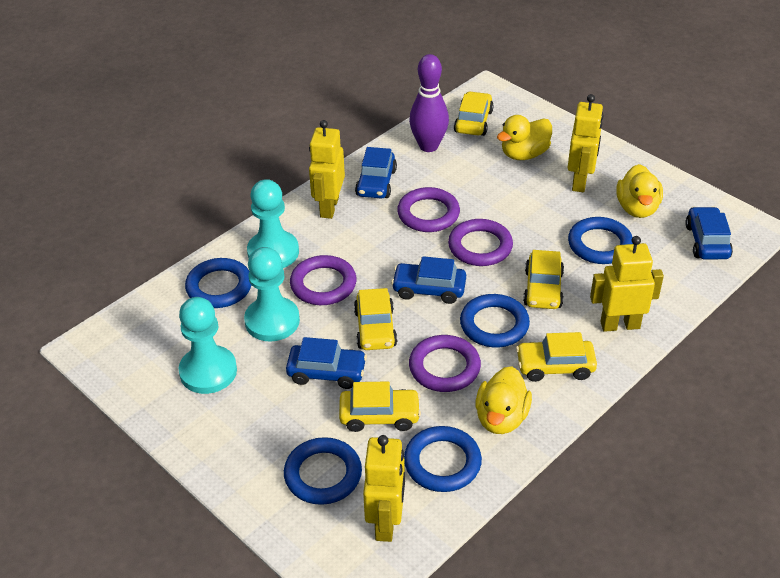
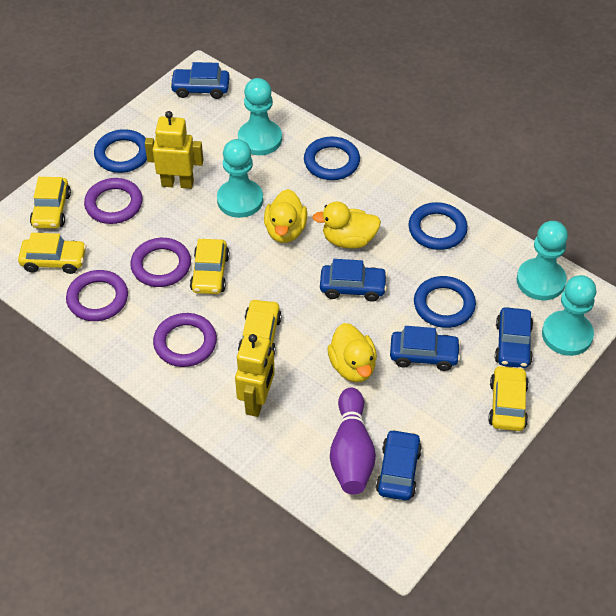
blue car: 4 -> 5
blue ring: 5 -> 4
turquoise pawn: 3 -> 4
yellow robot: 4 -> 2

